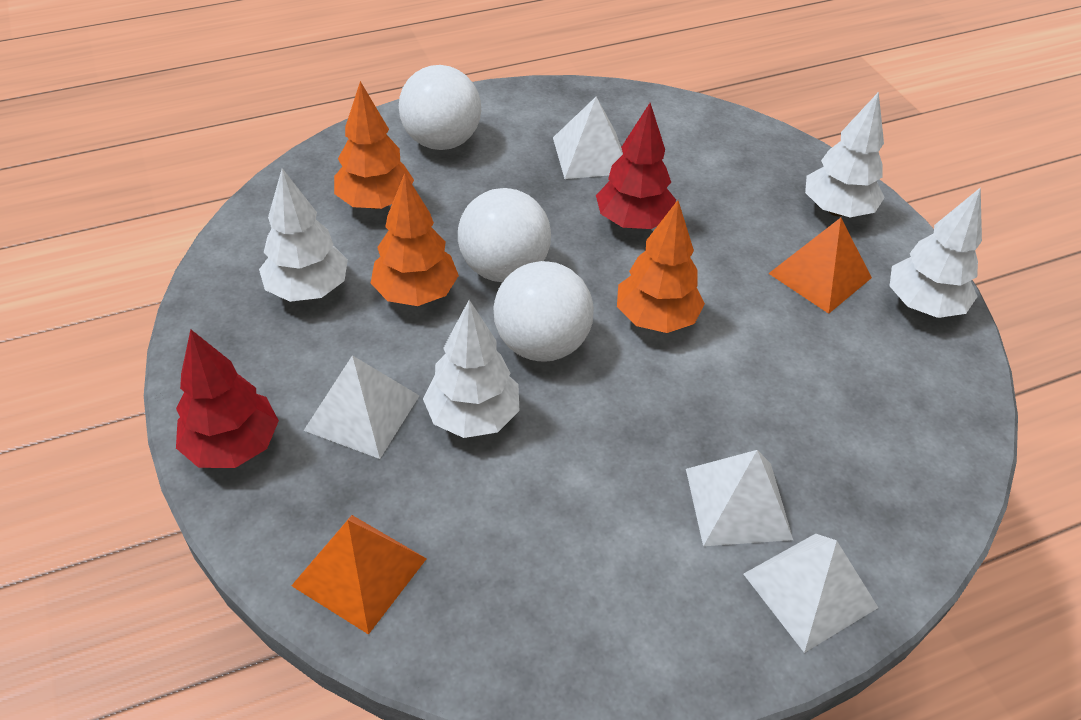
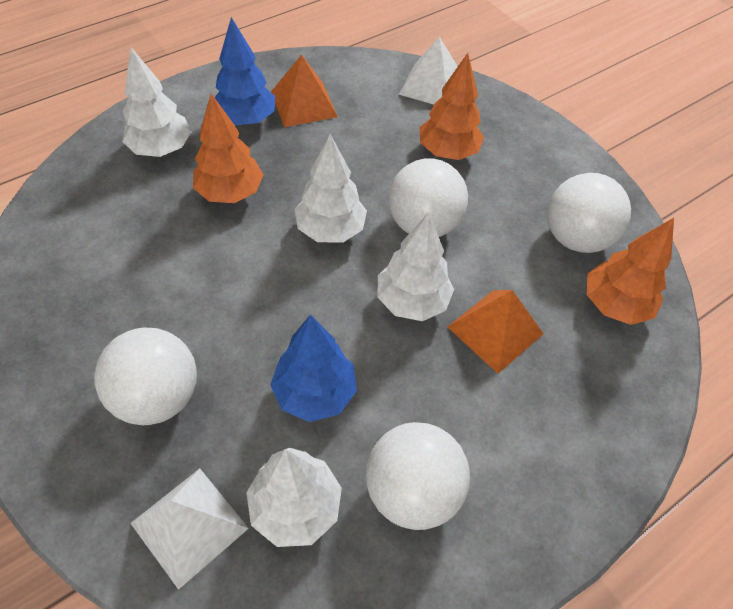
blue tree: 0 -> 2
red tree: 2 -> 0
white ball: 3 -> 4
white pyramid: 4 -> 2

